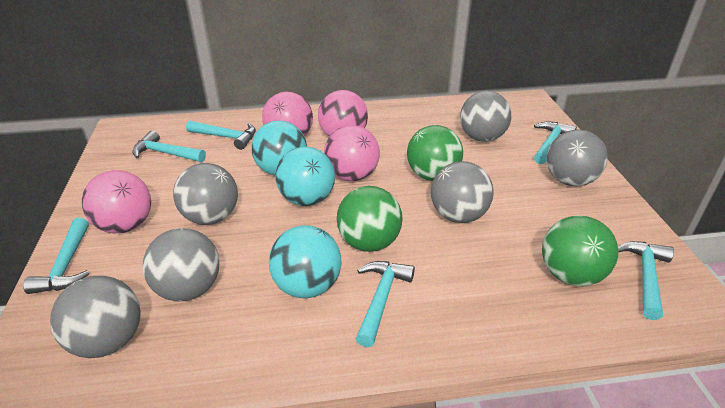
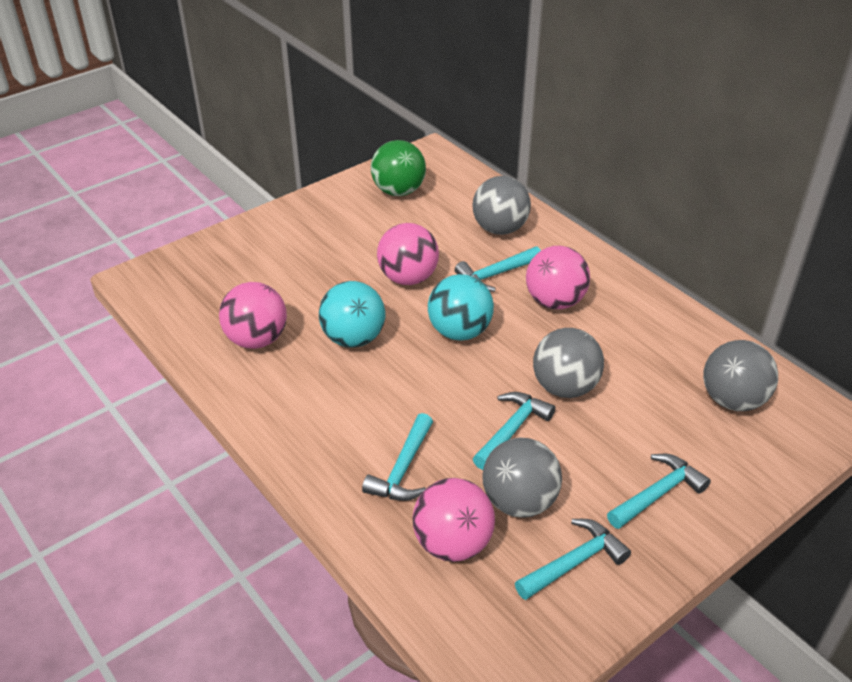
green ball: 3 -> 1
grey ball: 6 -> 4
turquoise ball: 3 -> 2
turquoise hammer: 6 -> 5

